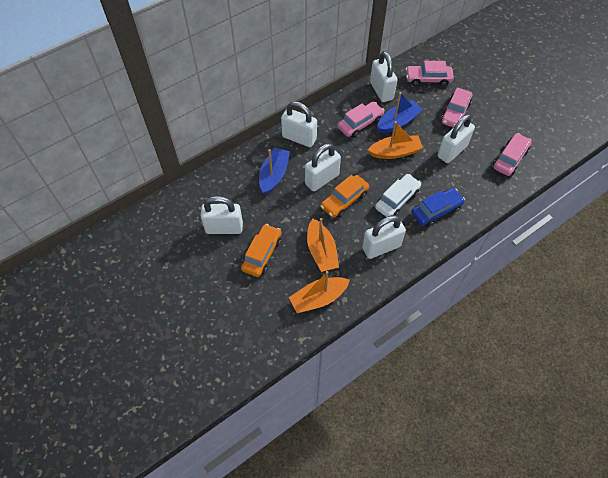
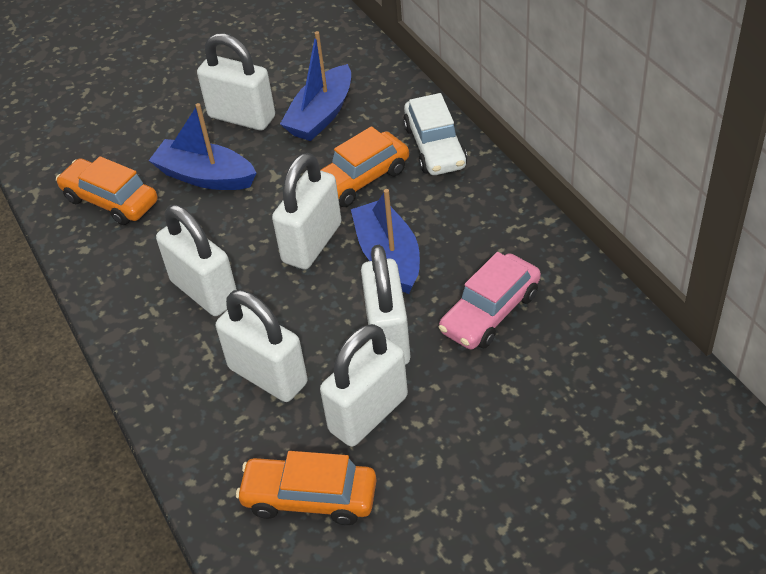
blue boat: 2 -> 3
blue car: 1 -> 0
orange boat: 3 -> 0
orange car: 2 -> 3
pink car: 4 -> 1

